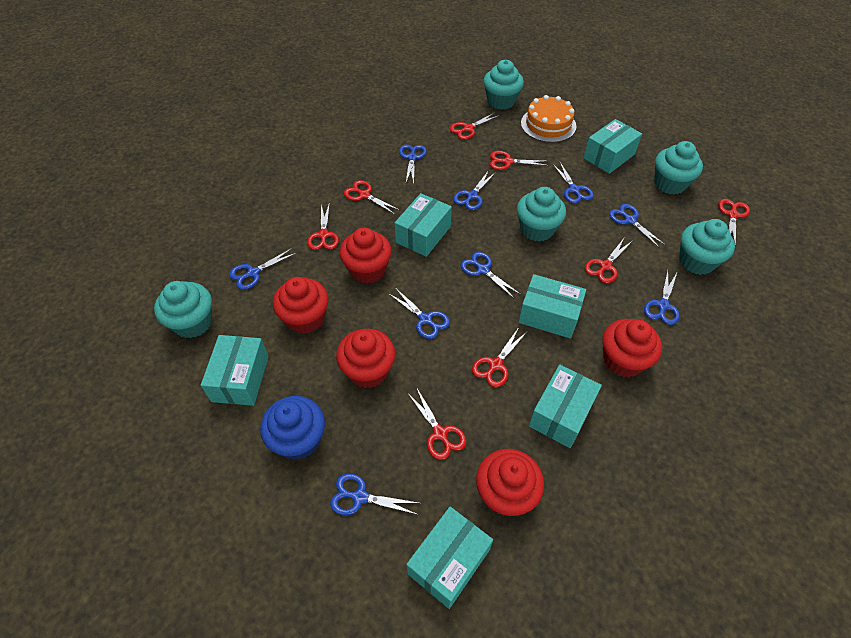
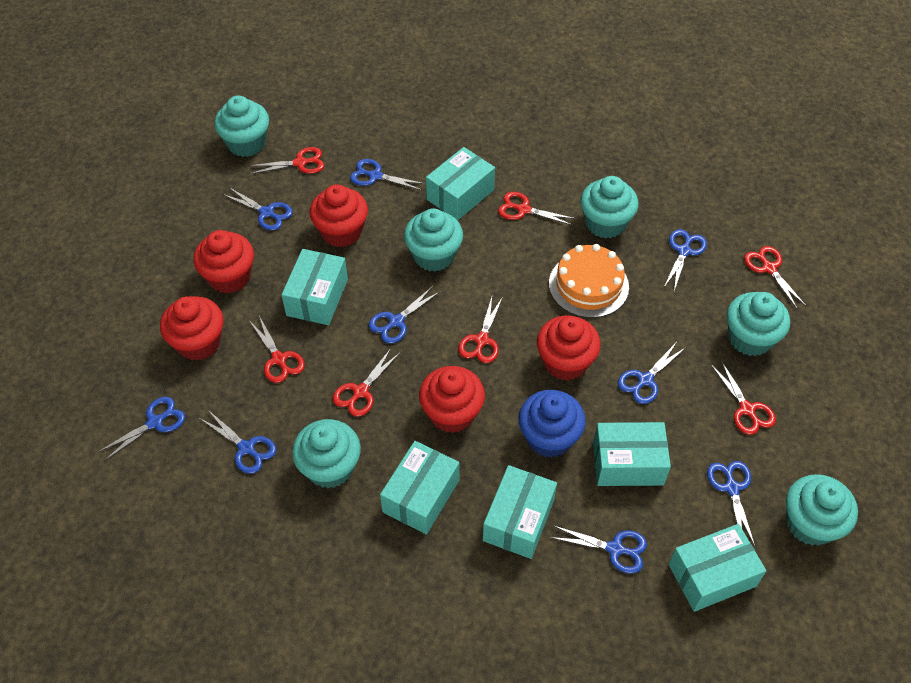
red scissors: 8 -> 7
turquoise cupcake: 5 -> 6

